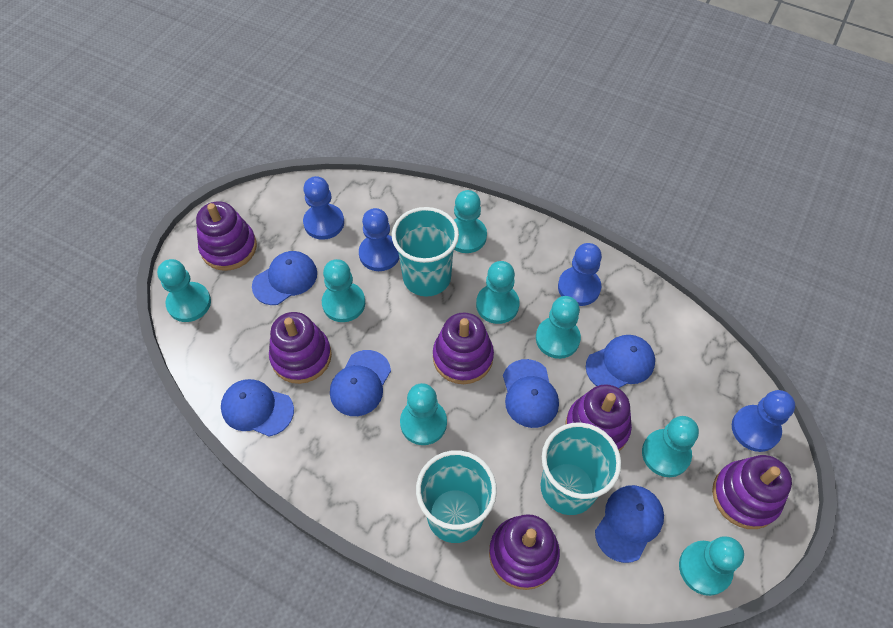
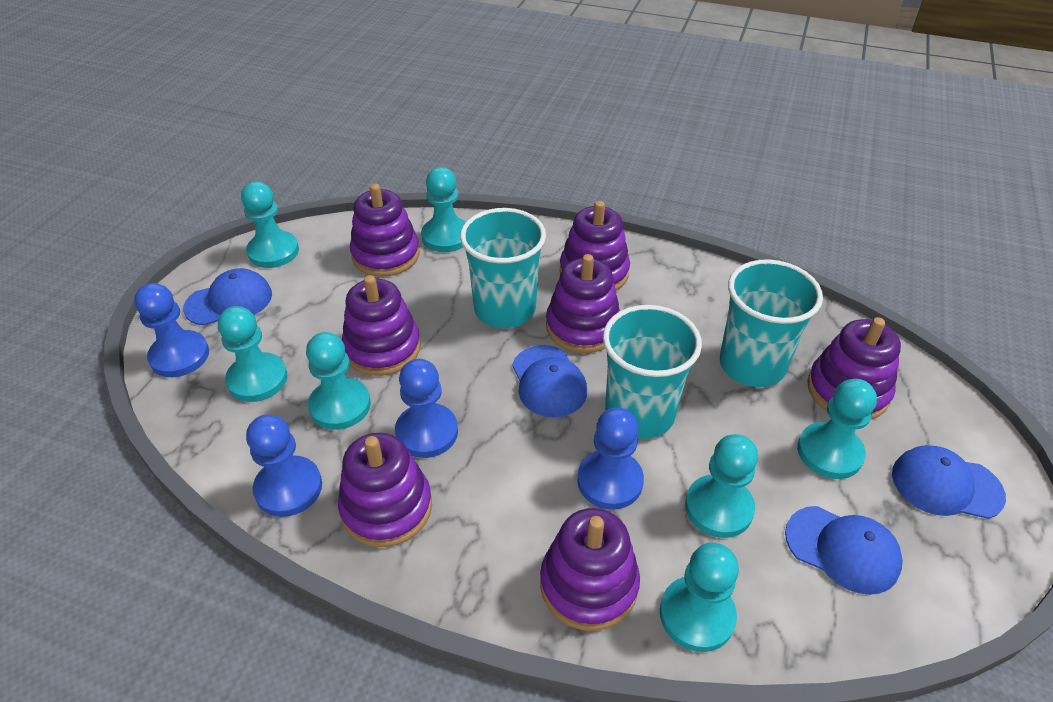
blue cap: 6 -> 4
purple stacking toy: 6 -> 7
turquoise pawn: 8 -> 7

